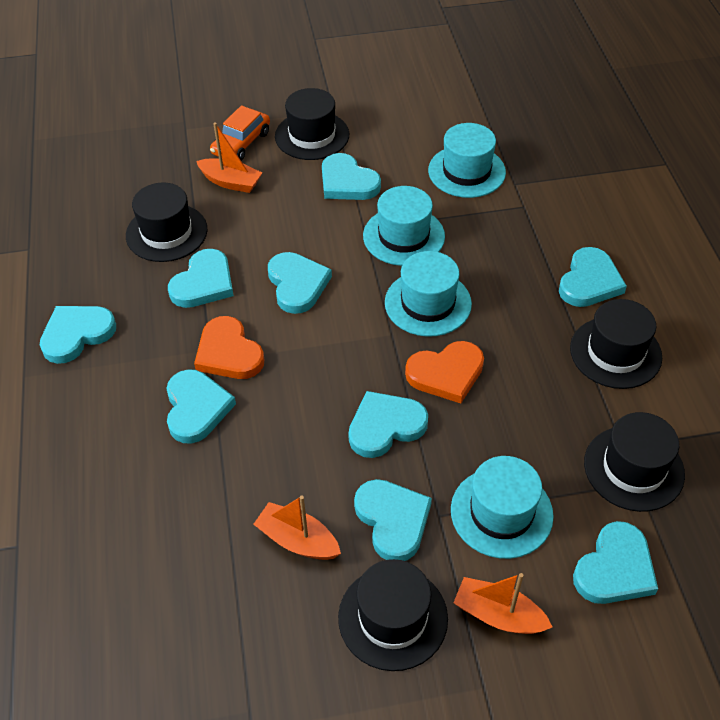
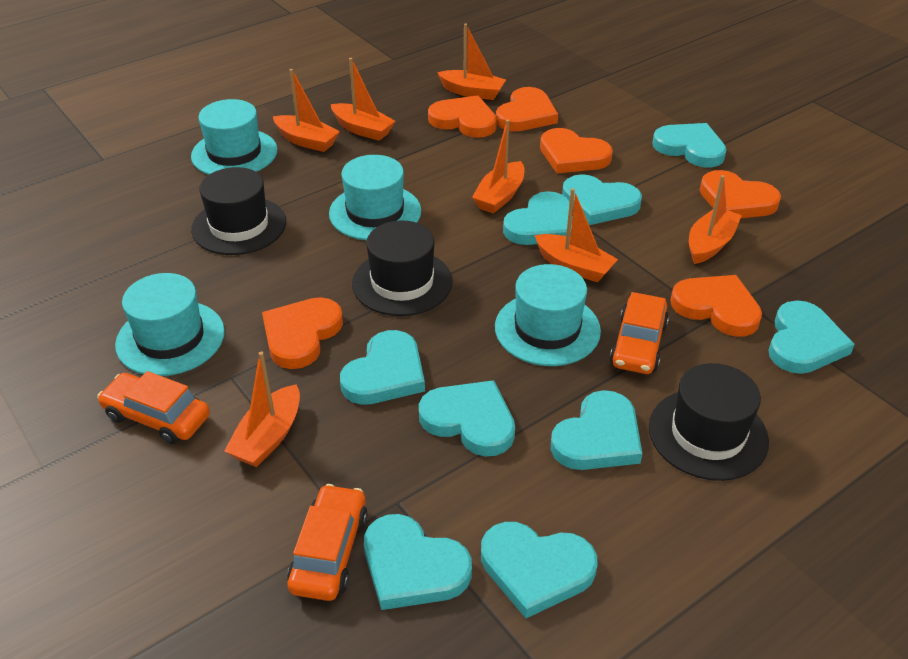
black hat: 5 -> 3
orange boat: 3 -> 7
orange car: 1 -> 3
orange heart: 2 -> 6

